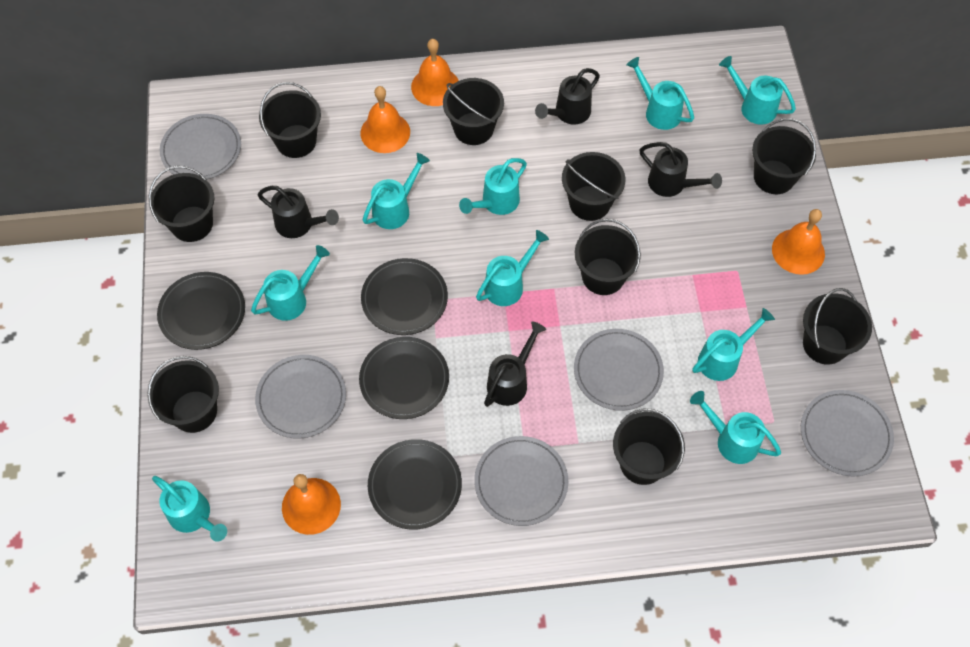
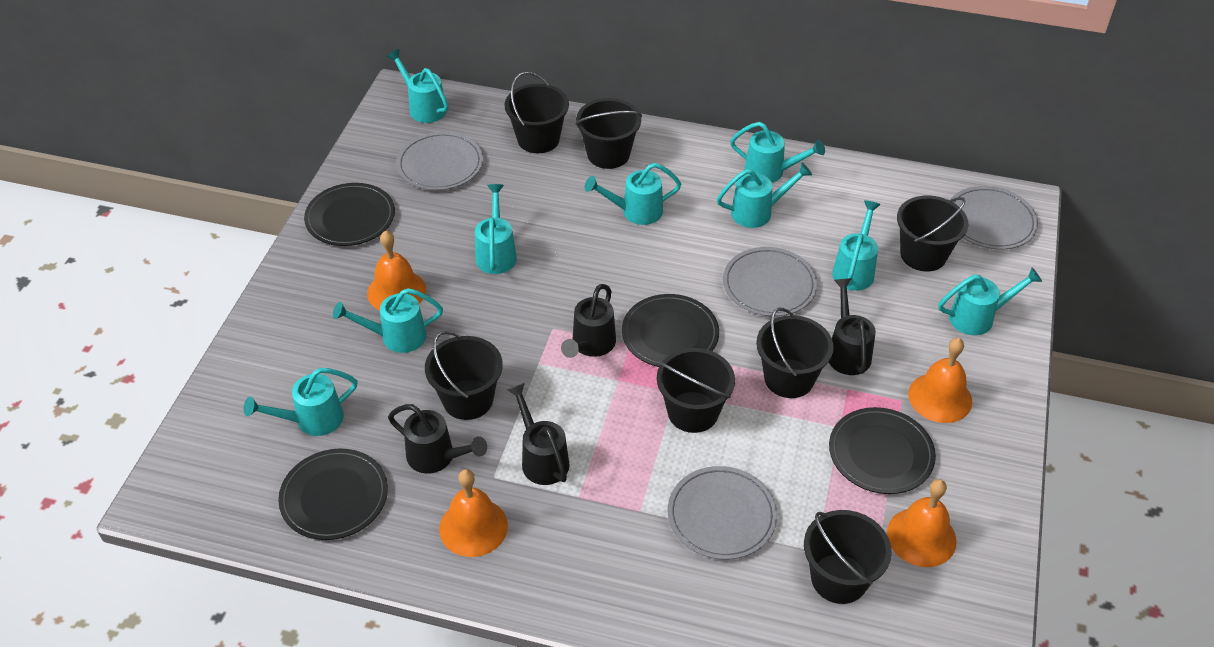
black bucket: 9 -> 7
grey plate: 5 -> 4

